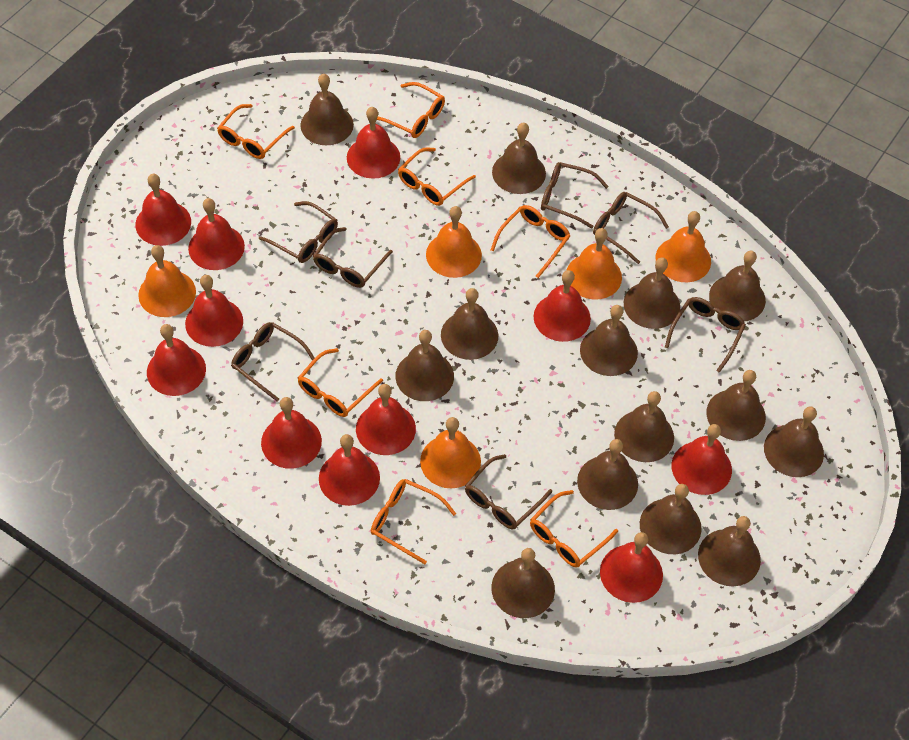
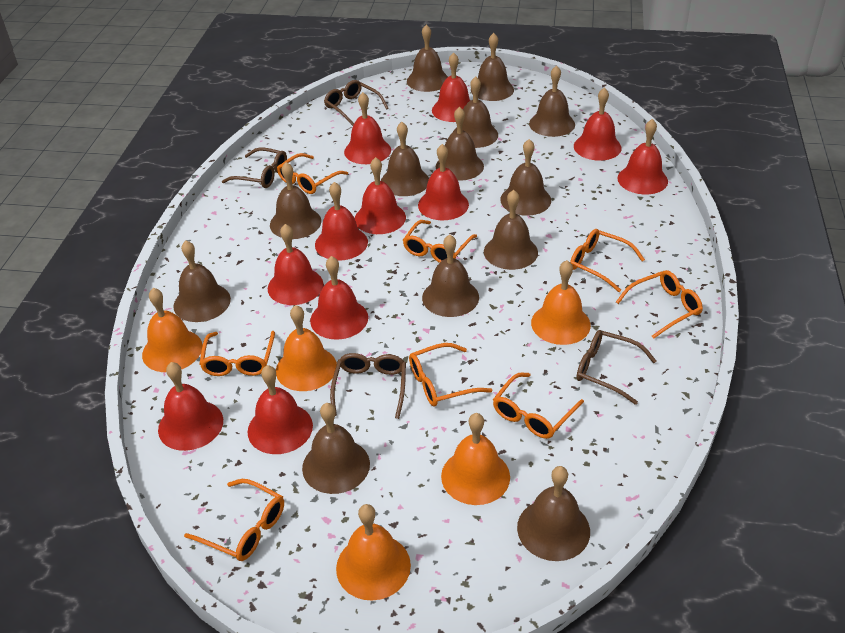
brown bell: 14 -> 13
brown glasses: 7 -> 4
orange glasses: 7 -> 8

